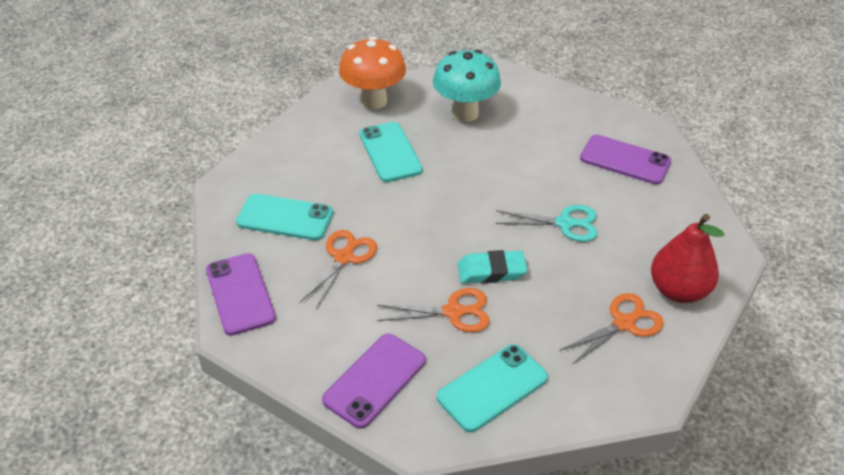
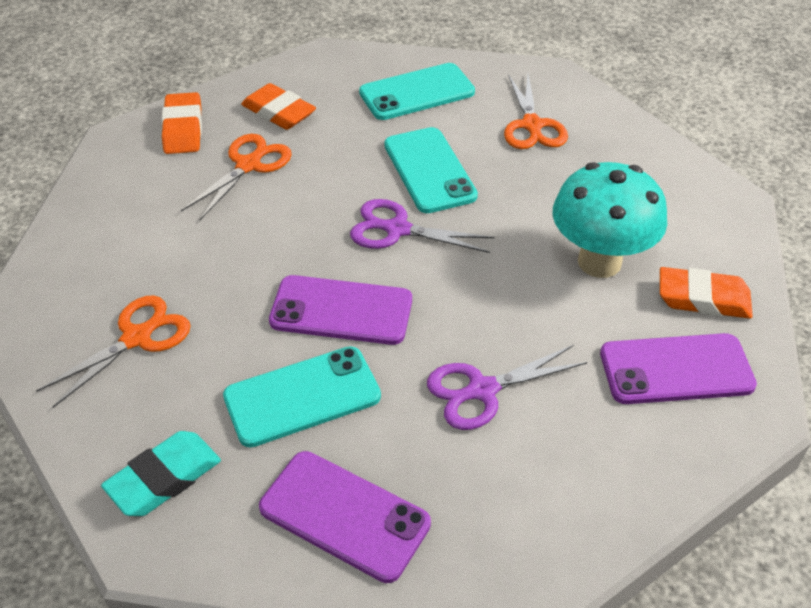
orange eraser: 0 -> 3
orange mushroom: 1 -> 0
purple scissors: 0 -> 2
red pear: 1 -> 0
turquoise scissors: 1 -> 0

